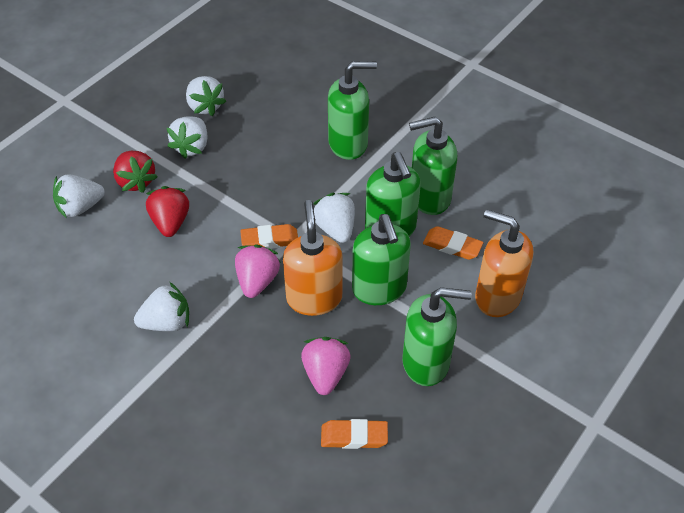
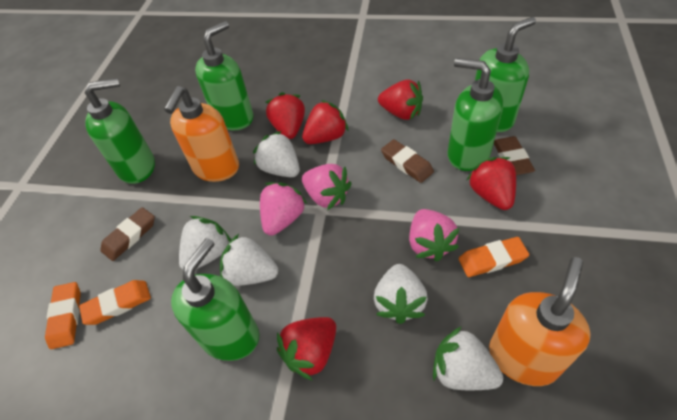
brown eraser: 0 -> 3
pink strawberry: 2 -> 3
red strawberry: 2 -> 5

